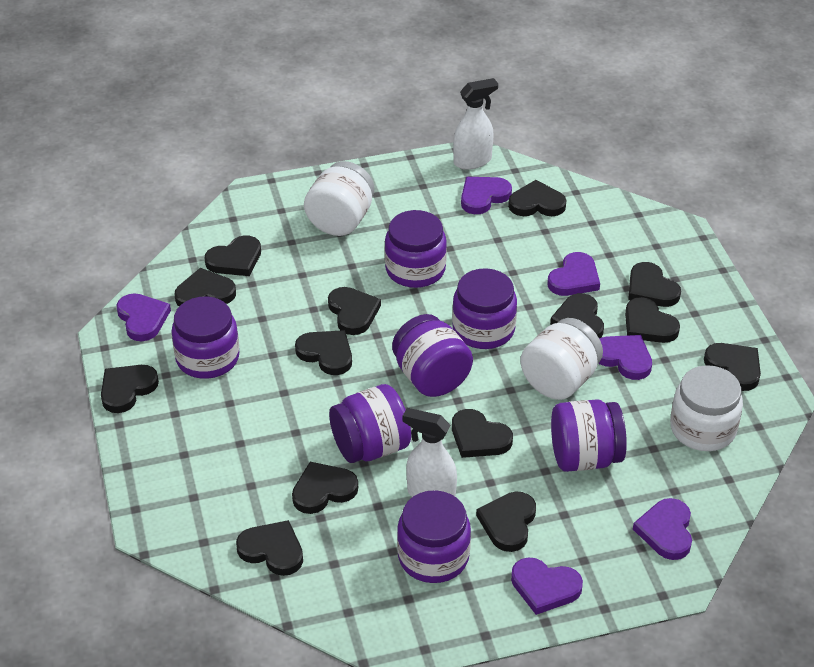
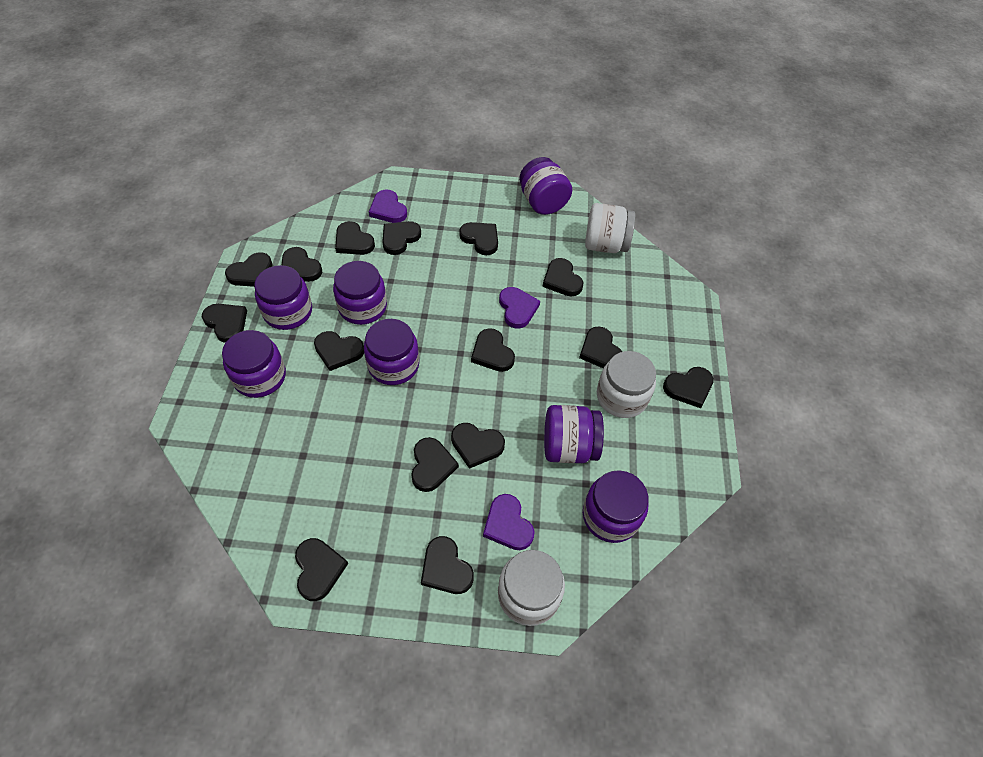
black heart: 14 -> 15
purple heart: 6 -> 3
white spray bottle: 2 -> 0

